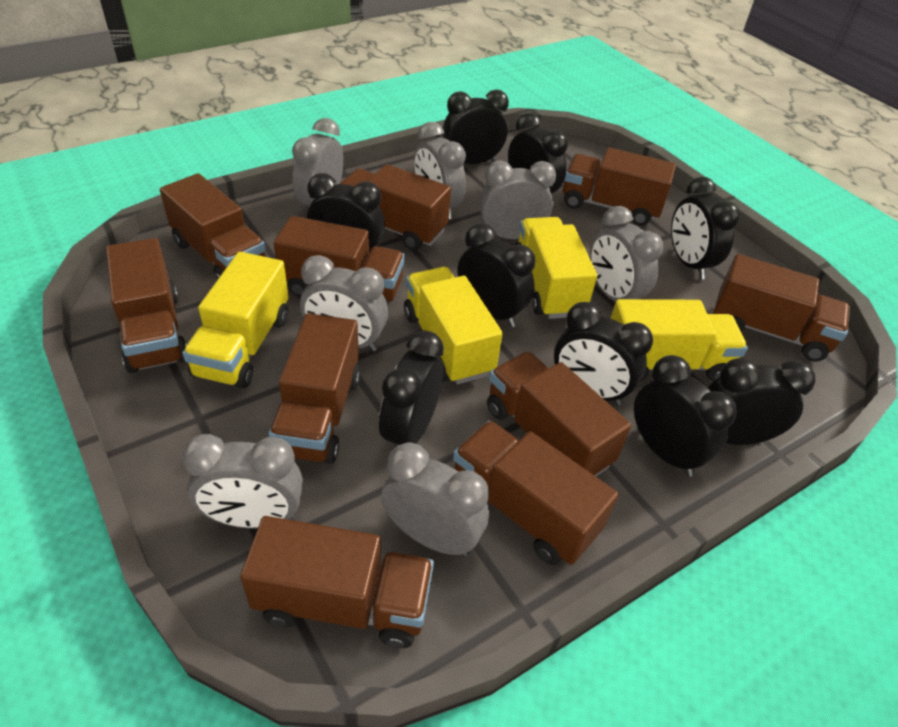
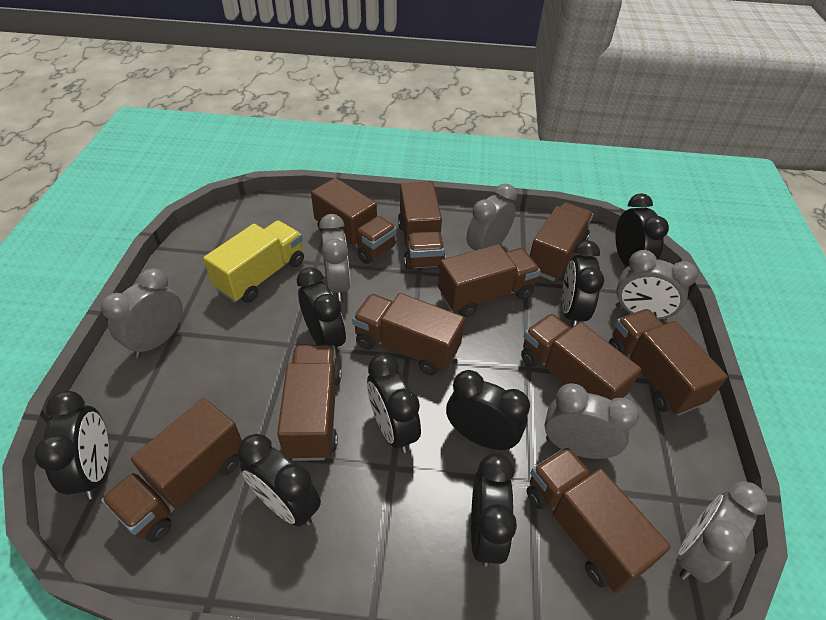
black clock: 9 -> 8
grey clock: 7 -> 6
yellow truck: 4 -> 1

